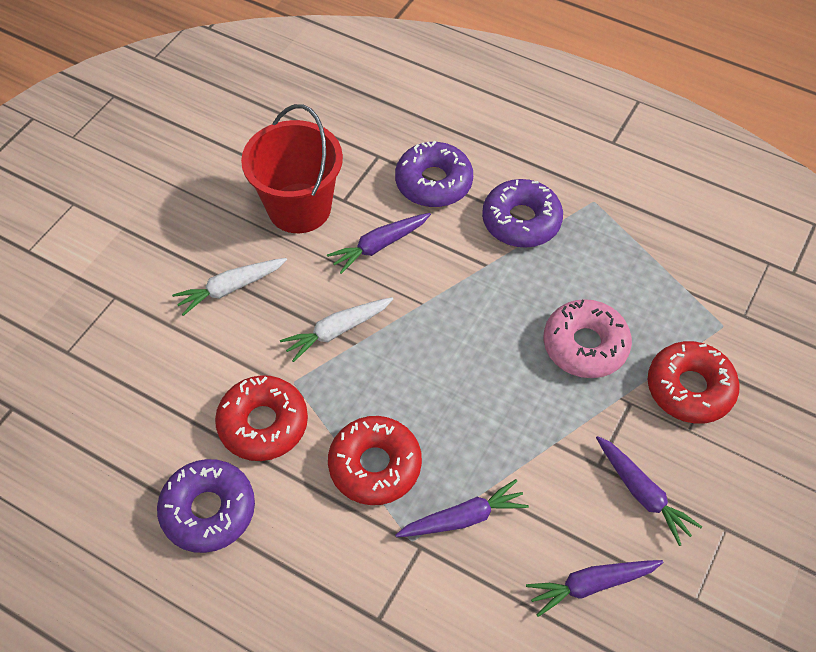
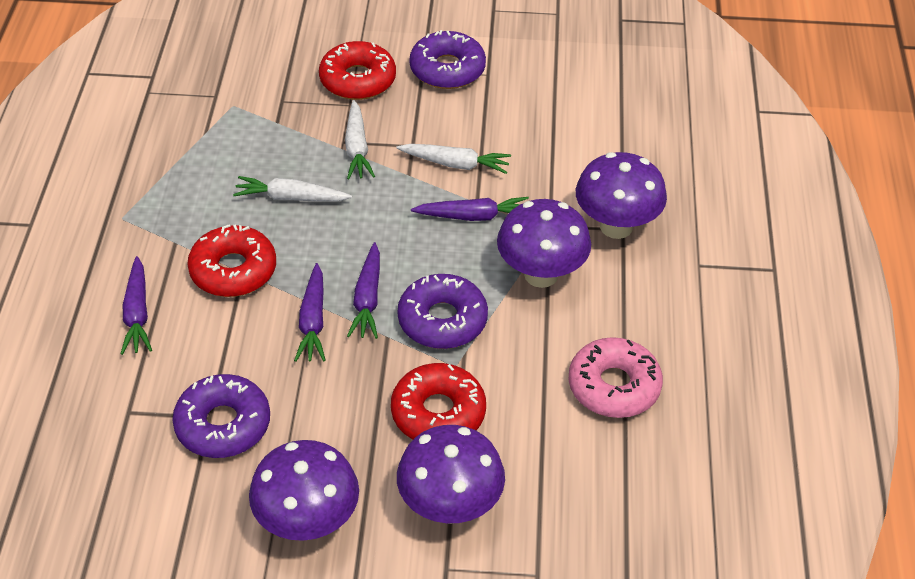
purple mushroom: 0 -> 4
red bucket: 1 -> 0
white carrot: 2 -> 3

